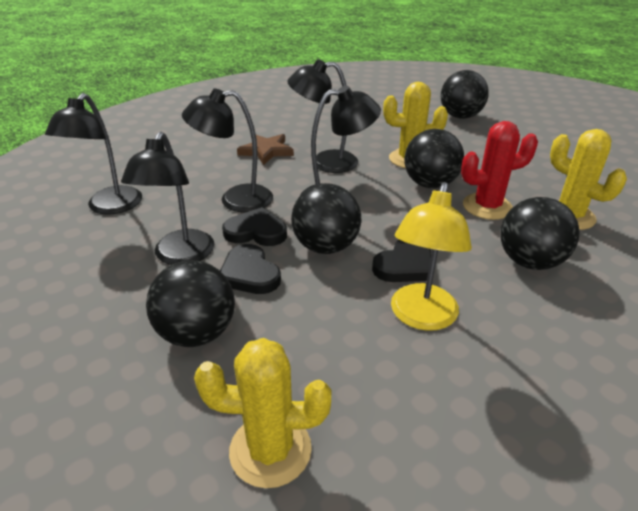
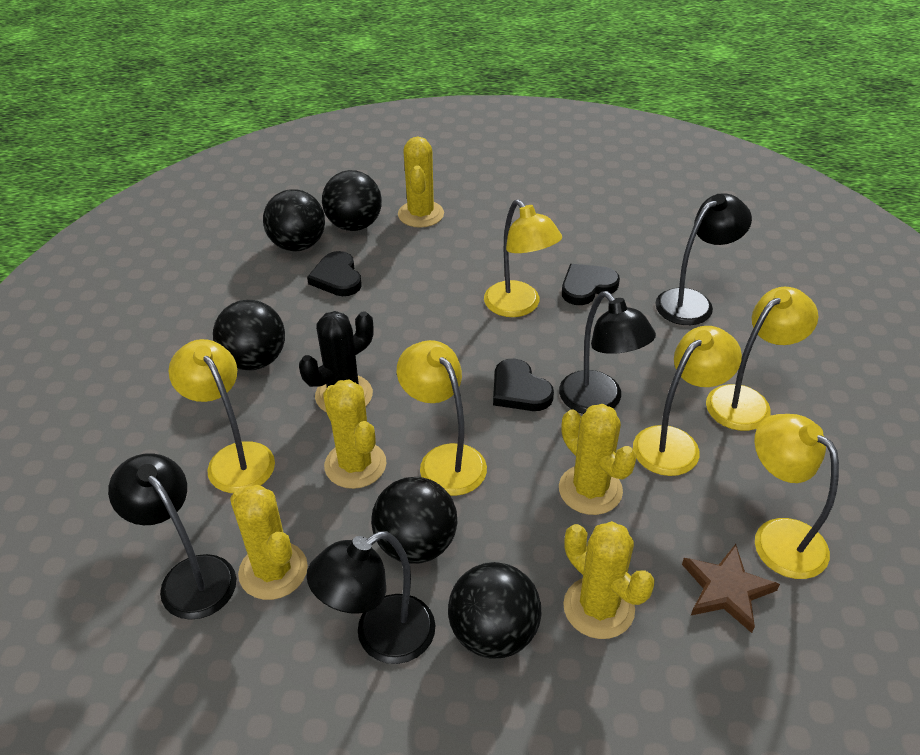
black cactus: 0 -> 1
black lamp: 5 -> 4
red cactus: 1 -> 0
yellow cactus: 3 -> 5
yellow lamp: 1 -> 6

